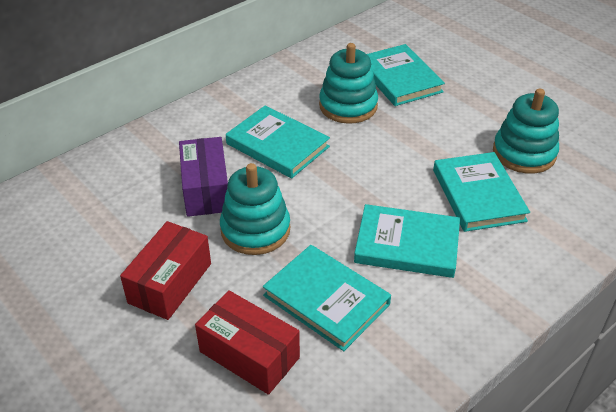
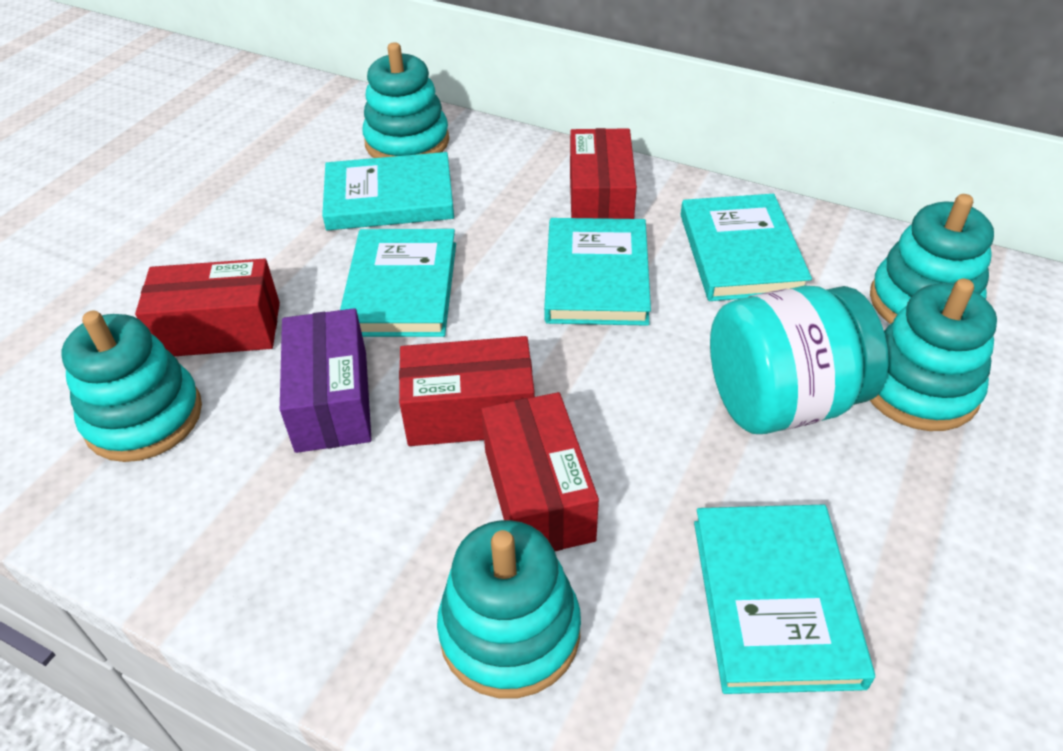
red box: 2 -> 4
turquoise jar: 0 -> 1
turquoise stacking toy: 3 -> 5

